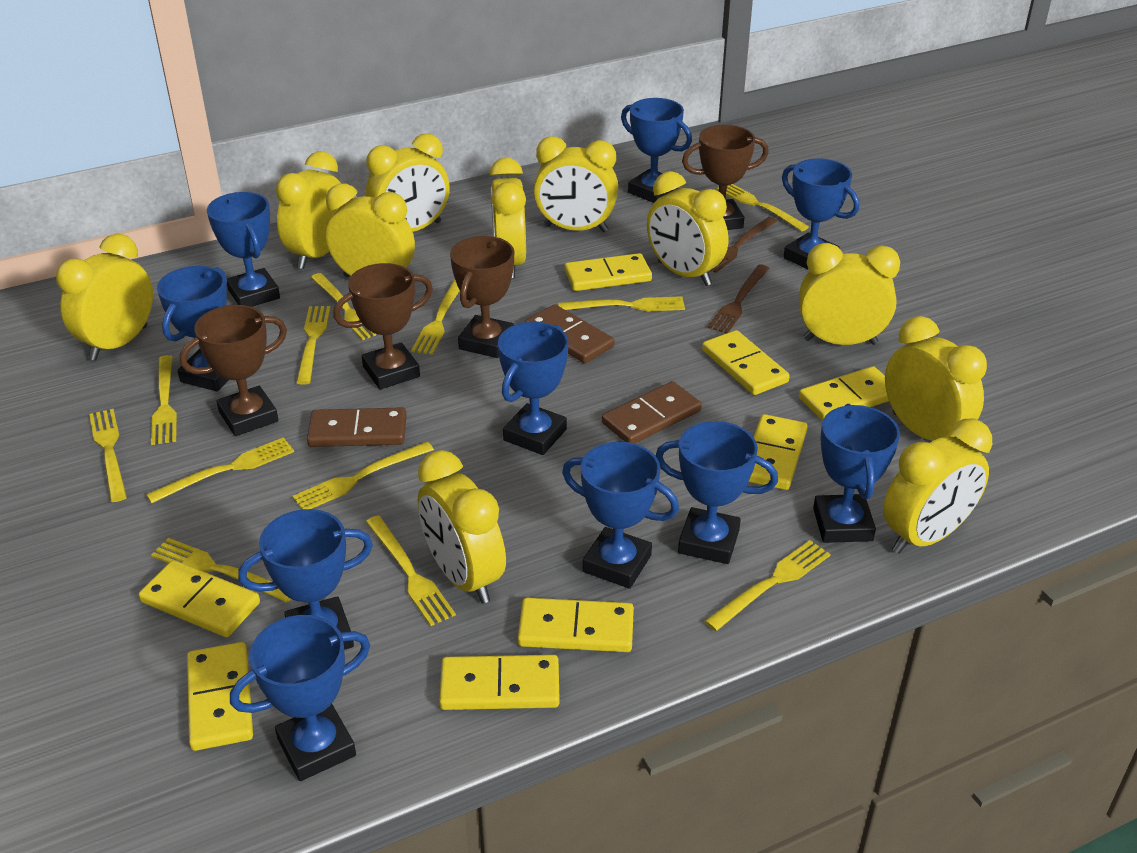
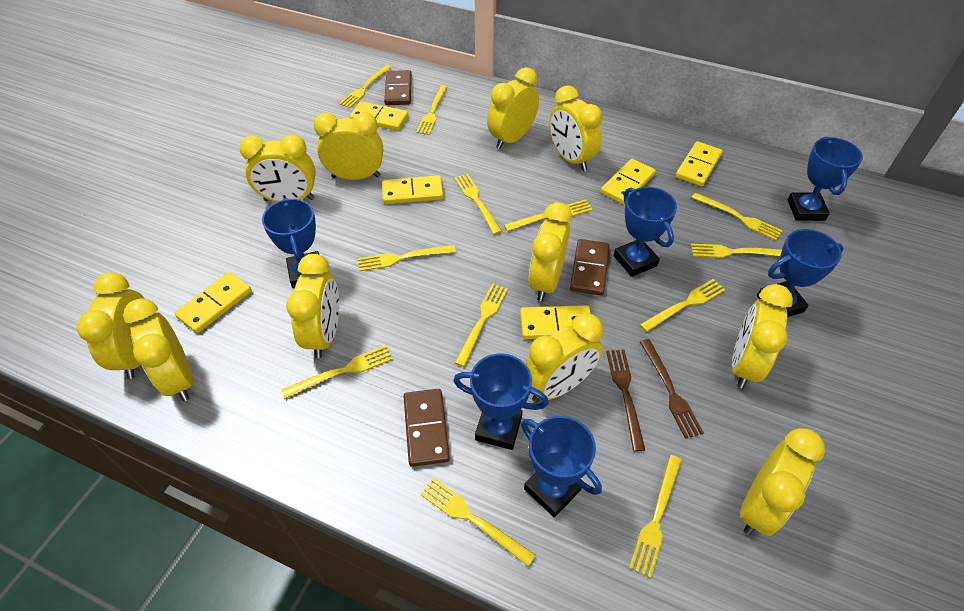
blue trophy: 10 -> 6
brown trophy: 4 -> 0
yellow domino: 8 -> 6

